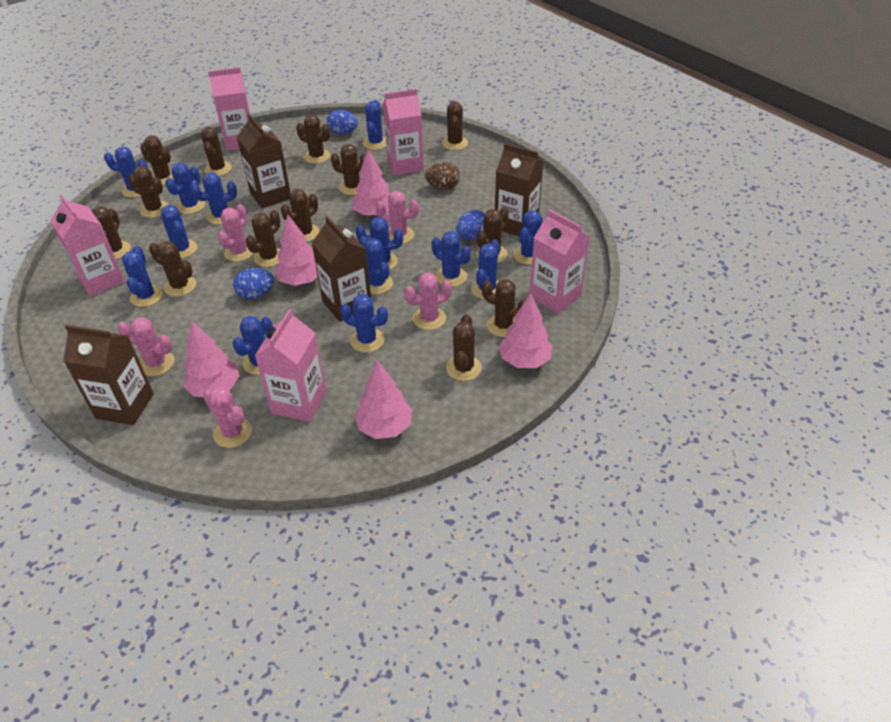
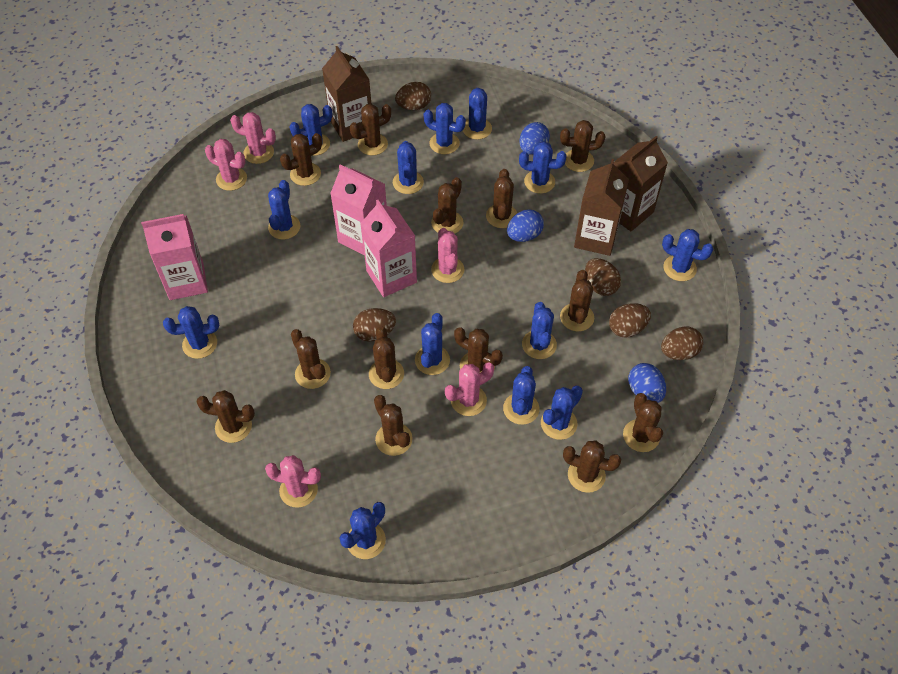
brown carton: 4 -> 3
brown egg: 1 -> 5
pink carton: 5 -> 3
pink tree: 5 -> 0

